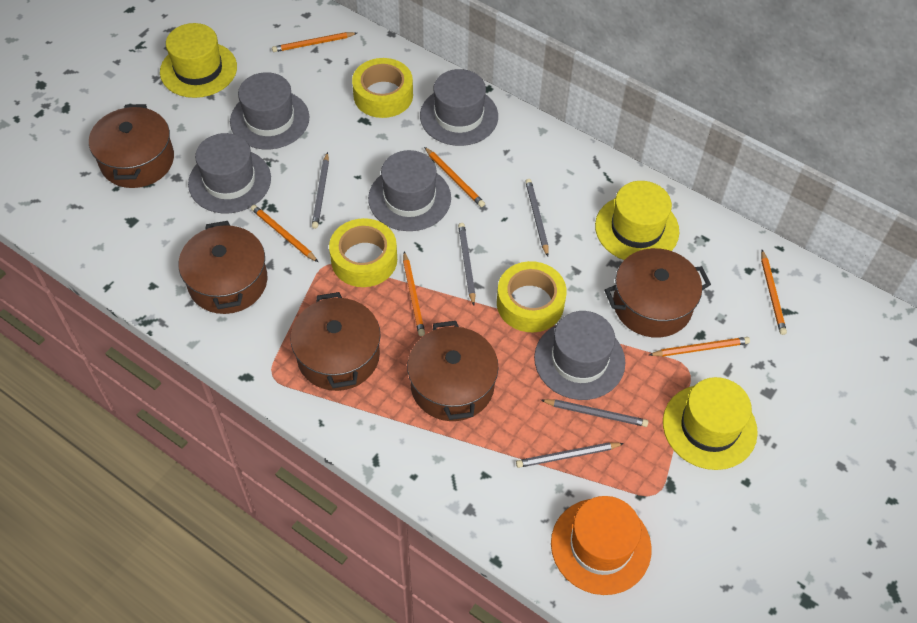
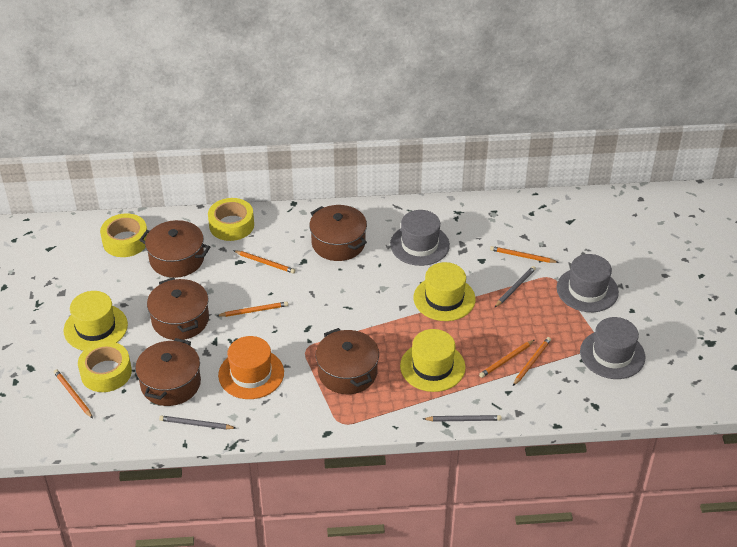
grey hat: 5 -> 3
grey pencil: 5 -> 3

